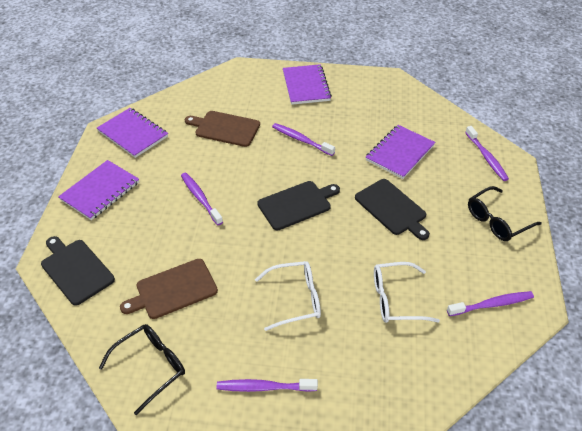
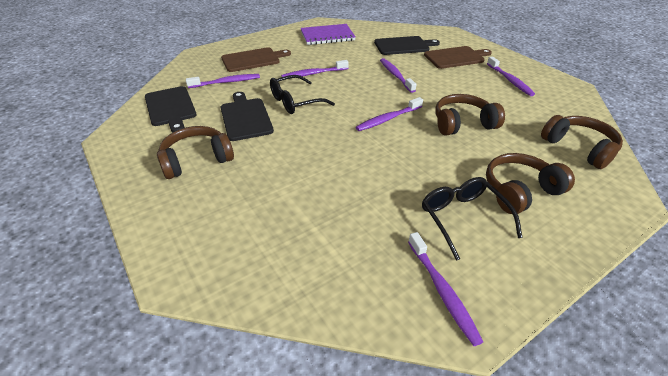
brown headphones: 0 -> 4
purple notebook: 4 -> 1
purple toothbrush: 5 -> 6
white glasses: 2 -> 0

